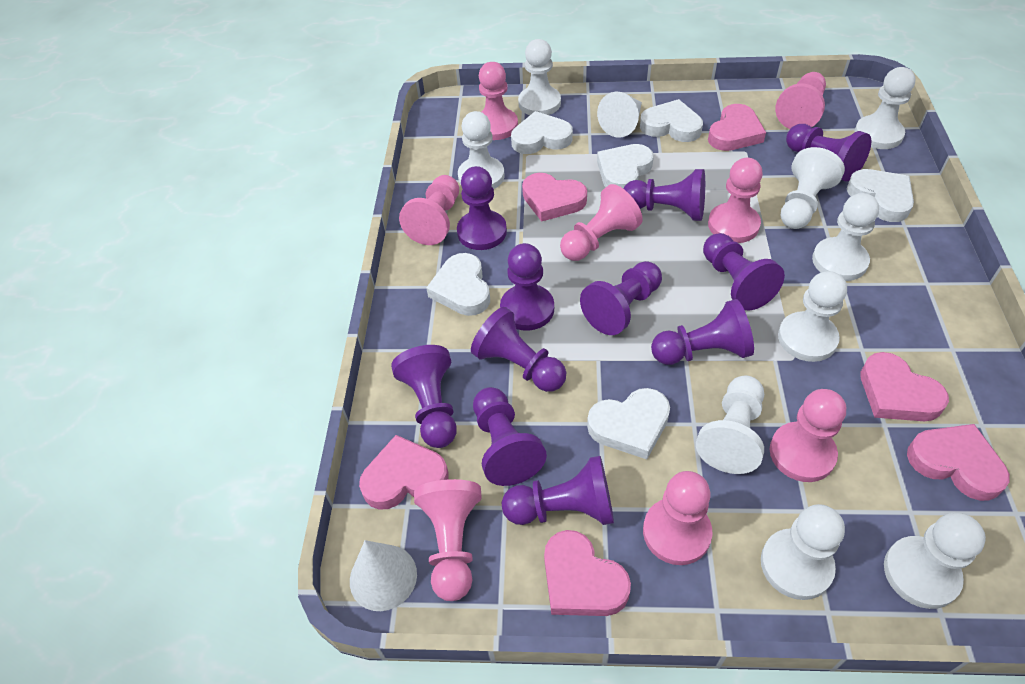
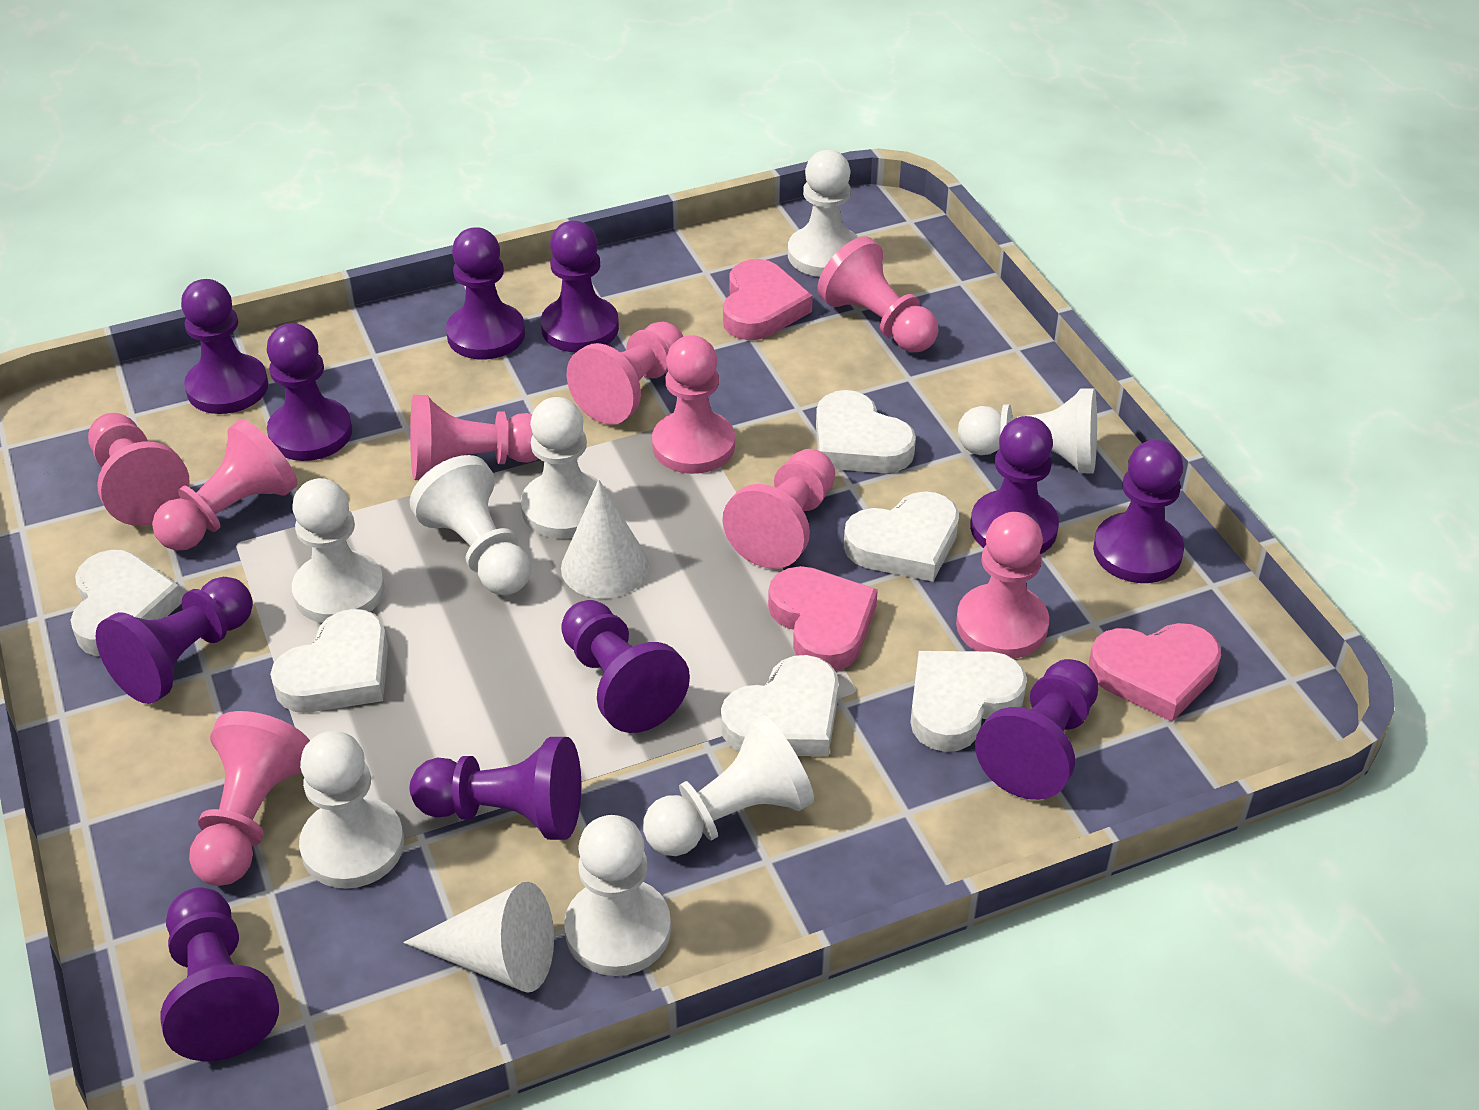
pink heart: 6 -> 3
pink pawn: 8 -> 9
white pawn: 9 -> 8

